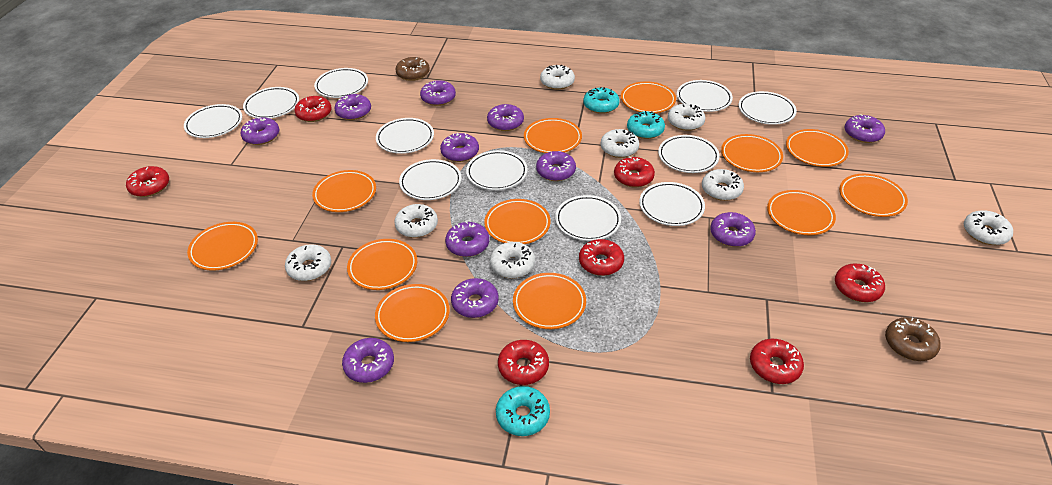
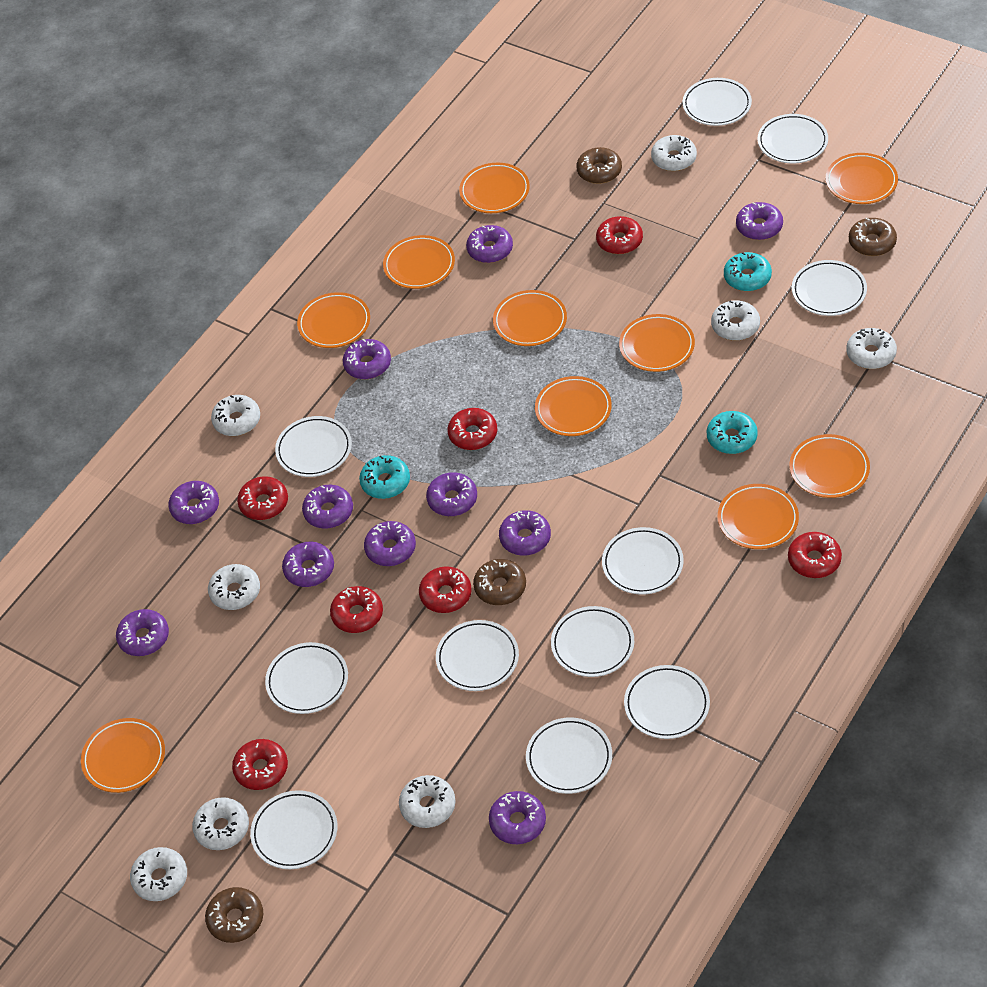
brown donut: 2 -> 4
orange plate: 12 -> 10

